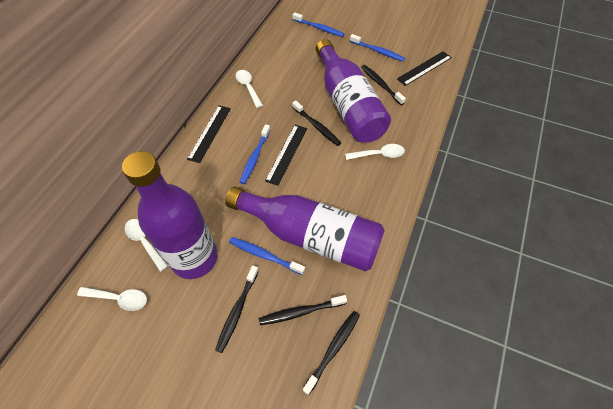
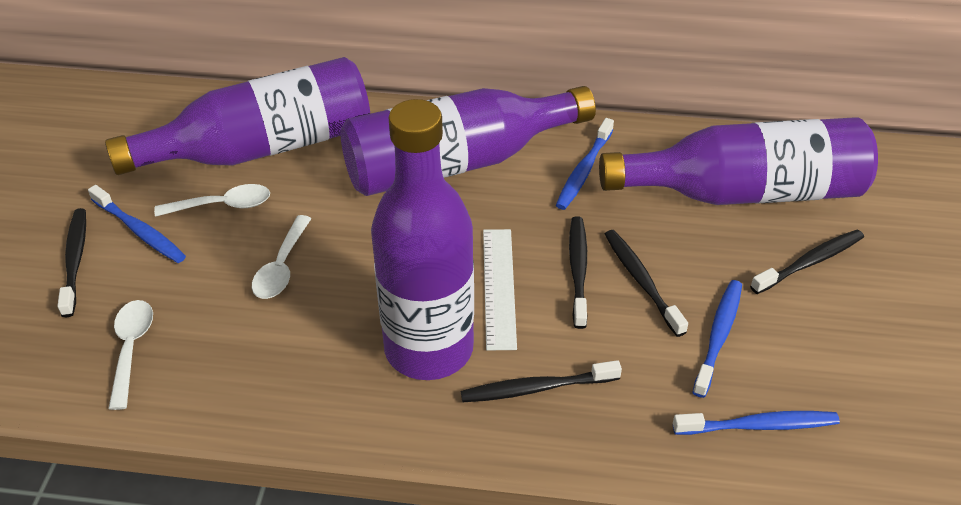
black ruler: 3 -> 0
purple bottle: 3 -> 4
white ruler: 0 -> 1
white spoon: 4 -> 3

